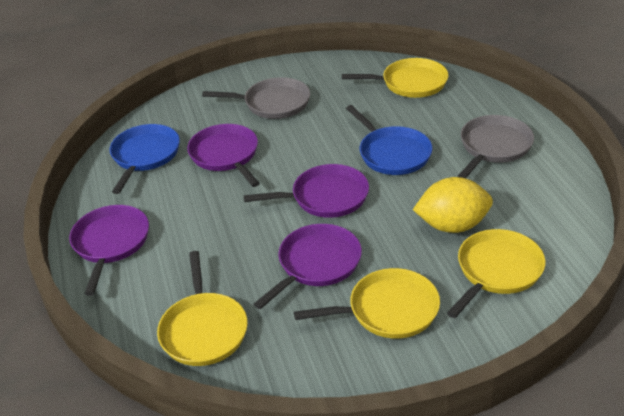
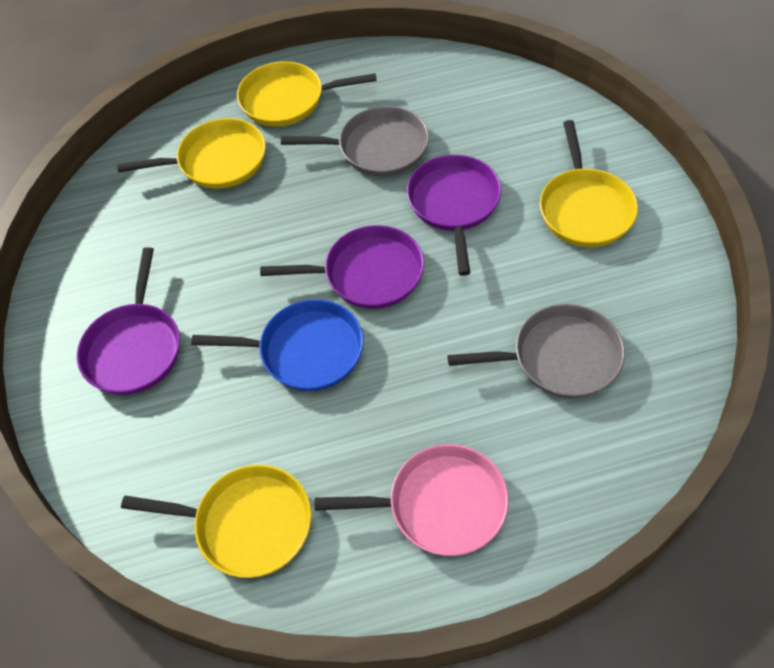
blue pan: 2 -> 1
pink pan: 0 -> 1
purple pan: 4 -> 3
yellow lemon: 1 -> 0

